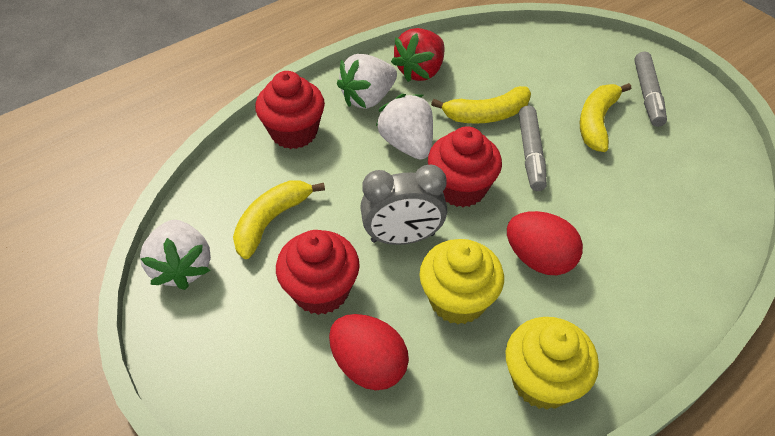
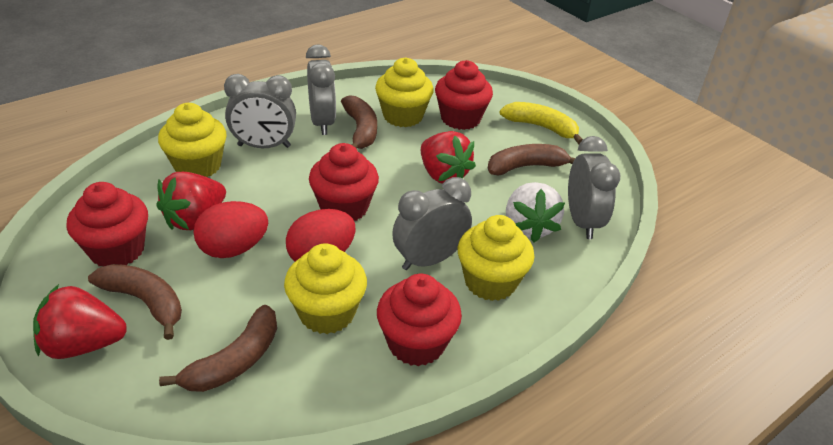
brown banana: 0 -> 4
grey clock: 1 -> 4
grey marker: 2 -> 0
red cupcake: 3 -> 4
red strawberry: 1 -> 3
white strawberry: 3 -> 1
yellow banana: 3 -> 1
yellow cupcake: 2 -> 4

